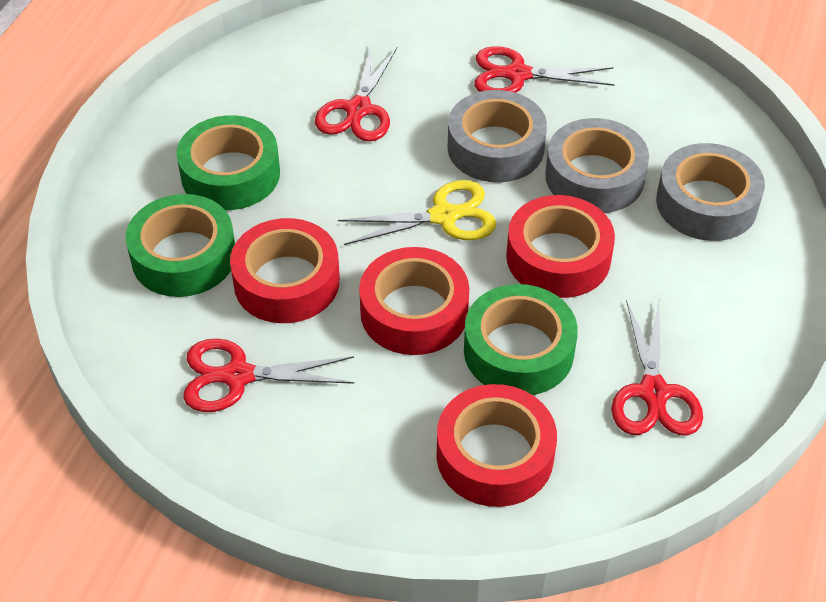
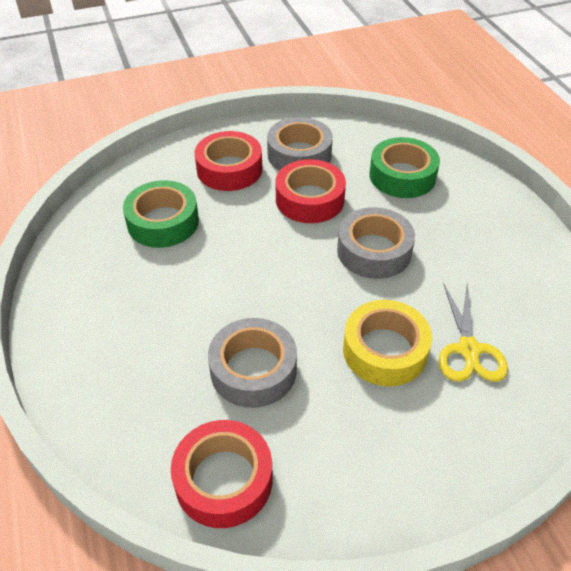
green tape: 3 -> 2
red scissors: 4 -> 0
red tape: 4 -> 3
yellow tape: 0 -> 1

